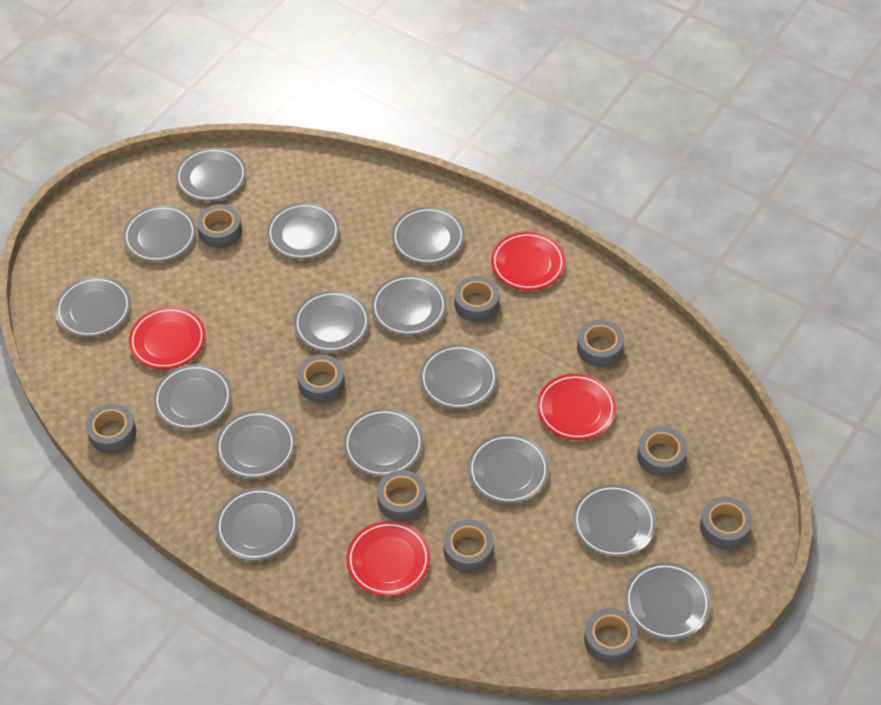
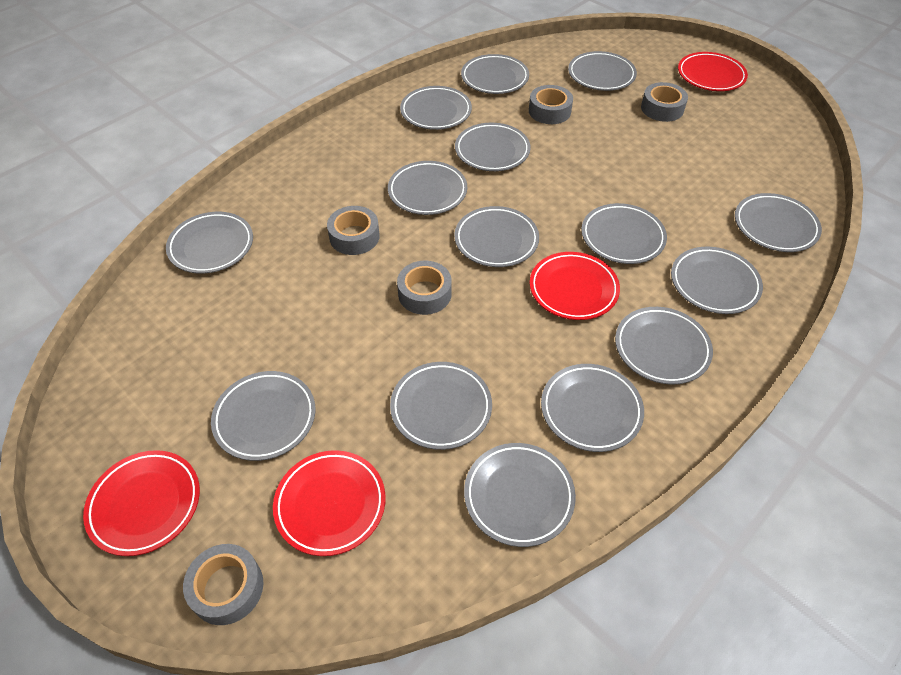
grey tape: 10 -> 5

